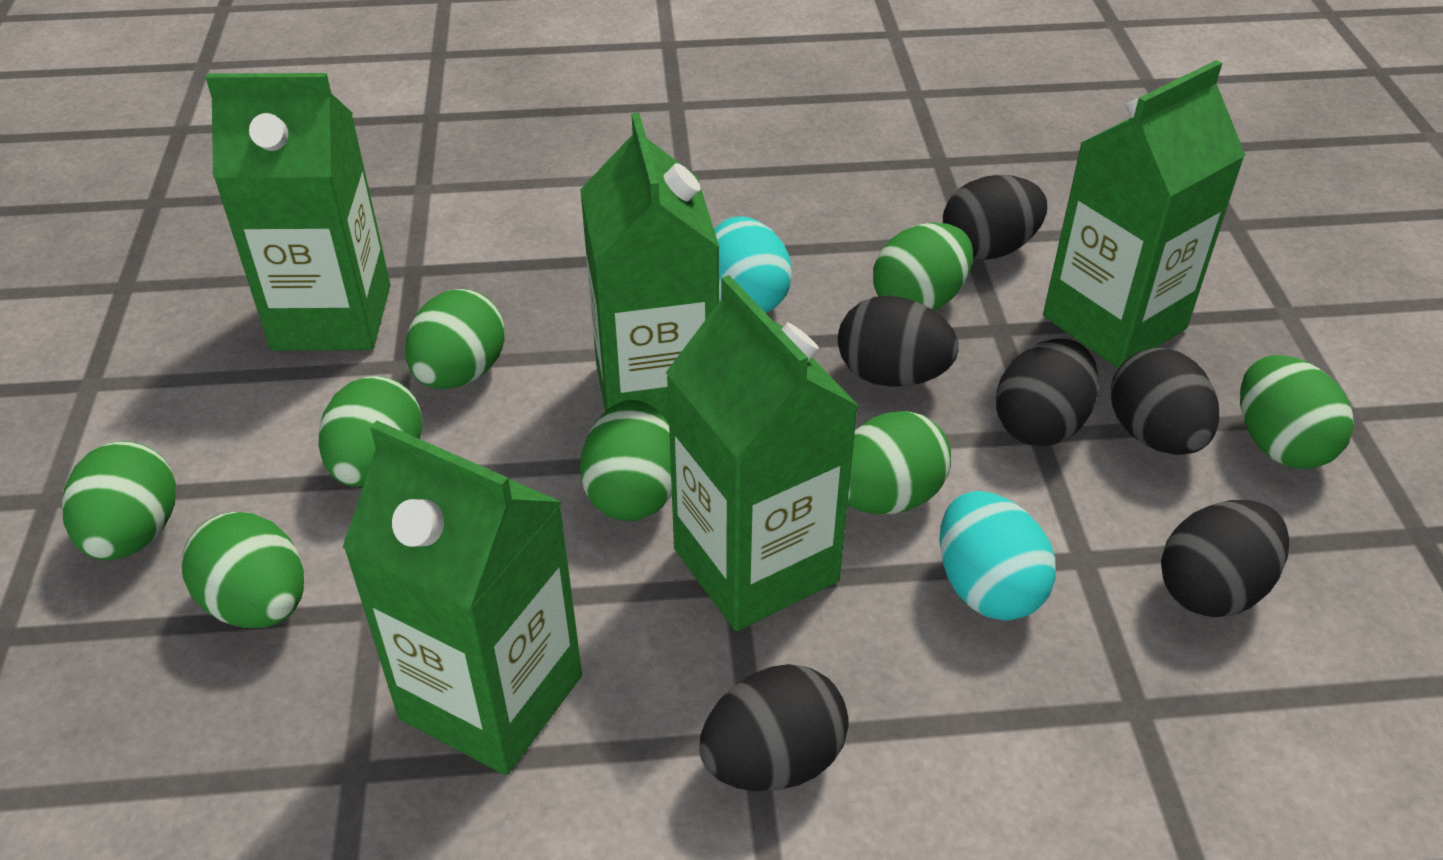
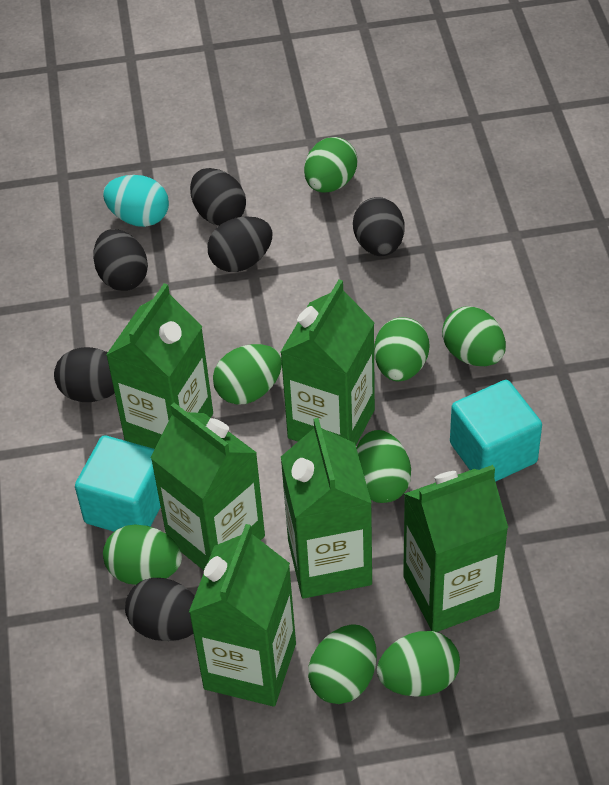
green carton: 5 -> 6
turquoise cube: 0 -> 2
turquoise egg: 2 -> 1

